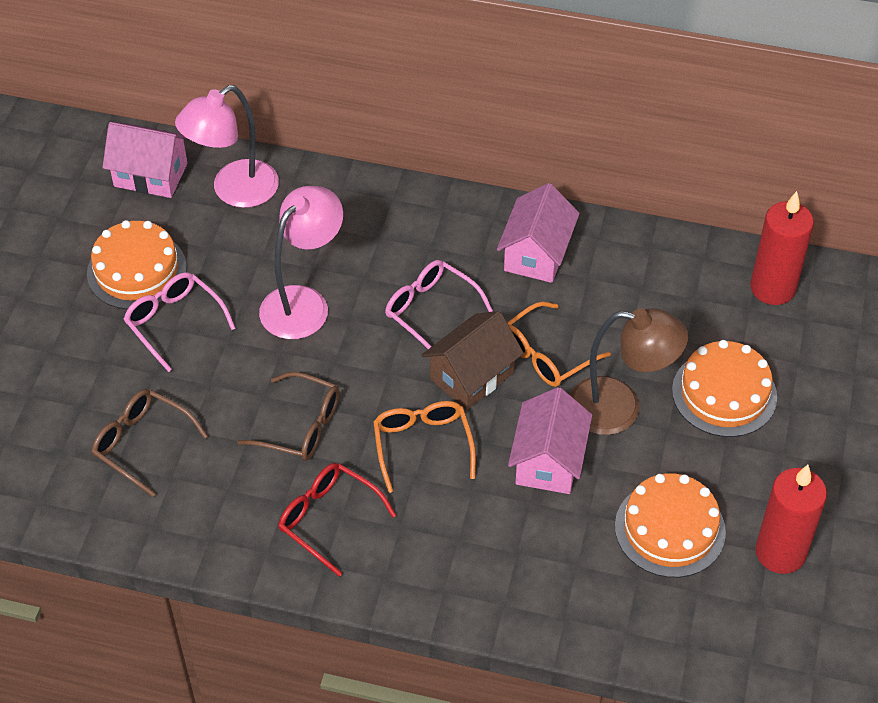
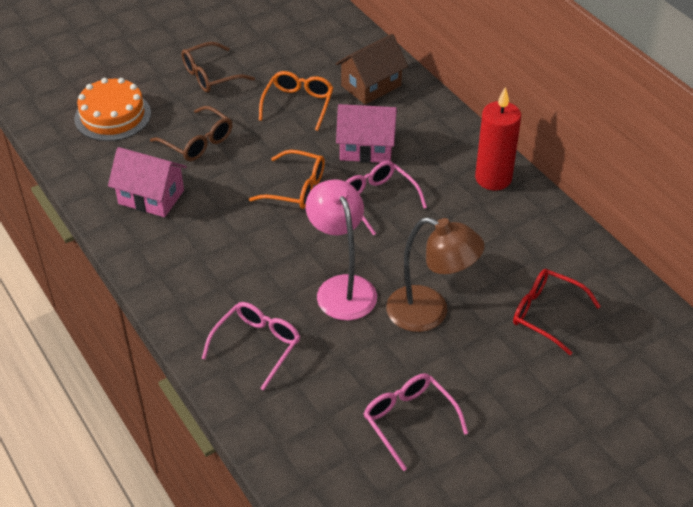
orange cake: 3 -> 1
pink glasses: 2 -> 3
pink house: 3 -> 2
pink lamp: 2 -> 1
red candle: 2 -> 1

